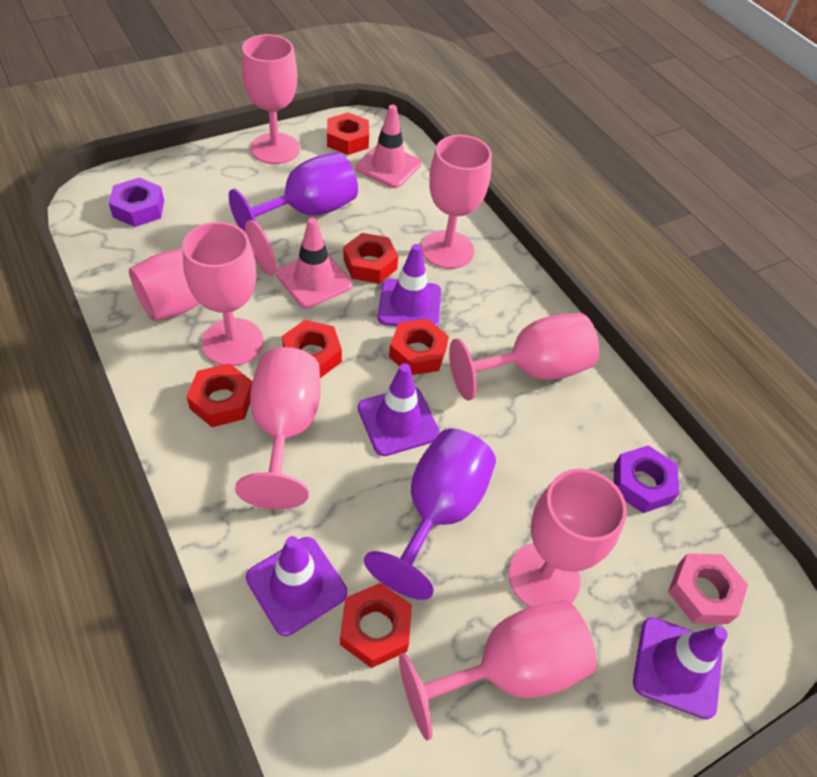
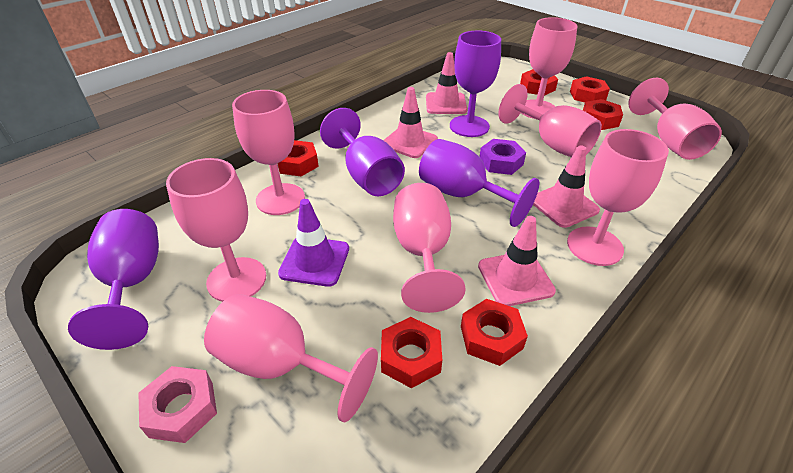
pink traffic cone: 2 -> 4
purple goblet: 2 -> 4
purple nut: 2 -> 1
purple traffic cone: 4 -> 1

